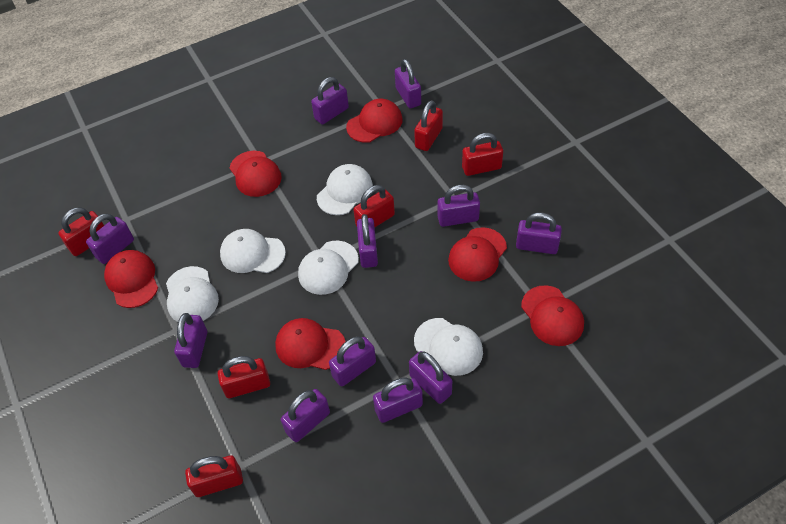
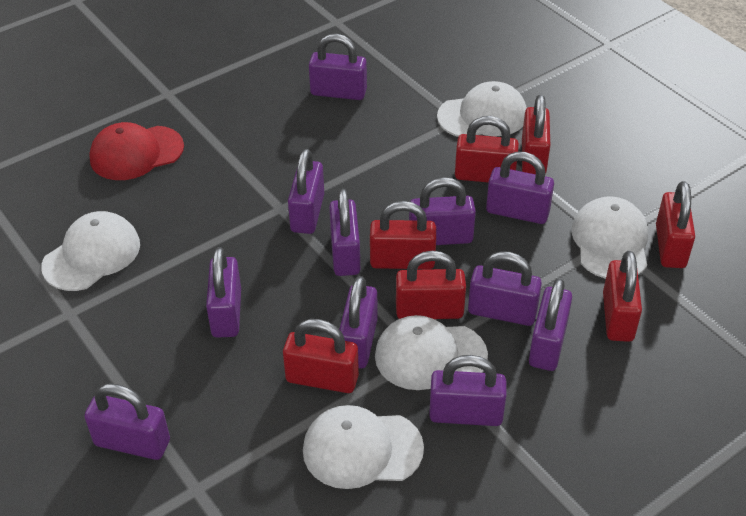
red cap: 6 -> 1
red padlock: 6 -> 7

